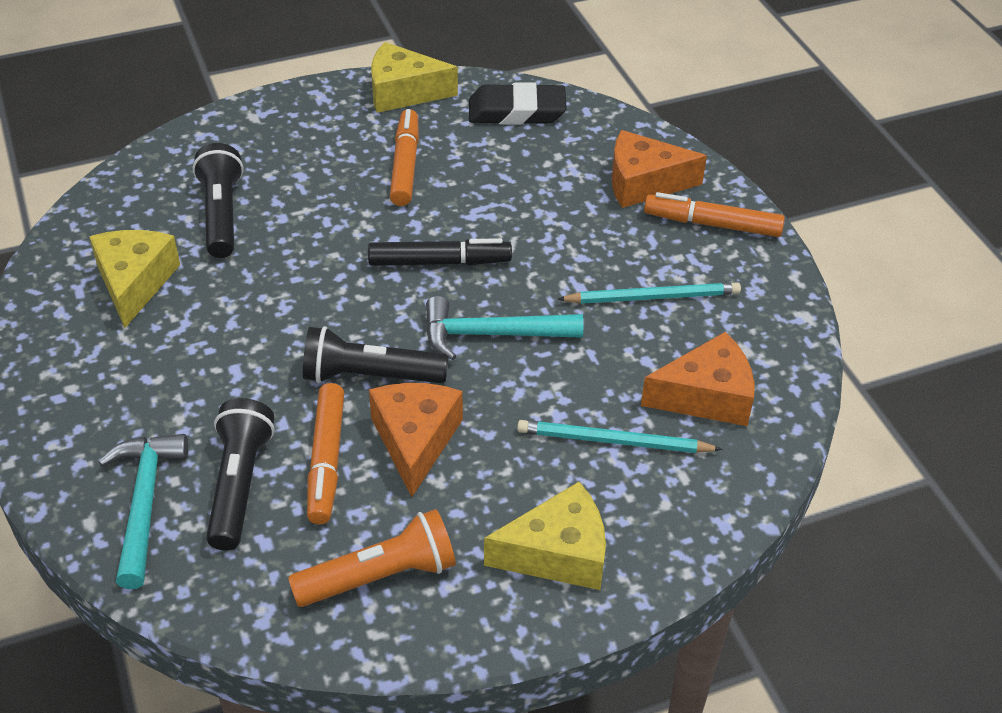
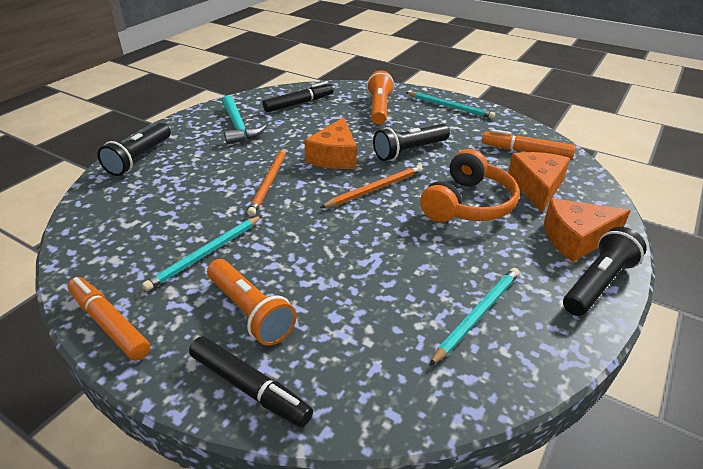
black eraser: 1 -> 0
black marker: 1 -> 2
orange flashlight: 1 -> 2
orange headphones: 0 -> 1
orange marker: 3 -> 2
orange pencil: 0 -> 2
turquoise hammer: 2 -> 1
turquoise pencil: 2 -> 3
yellow cheese: 3 -> 0

